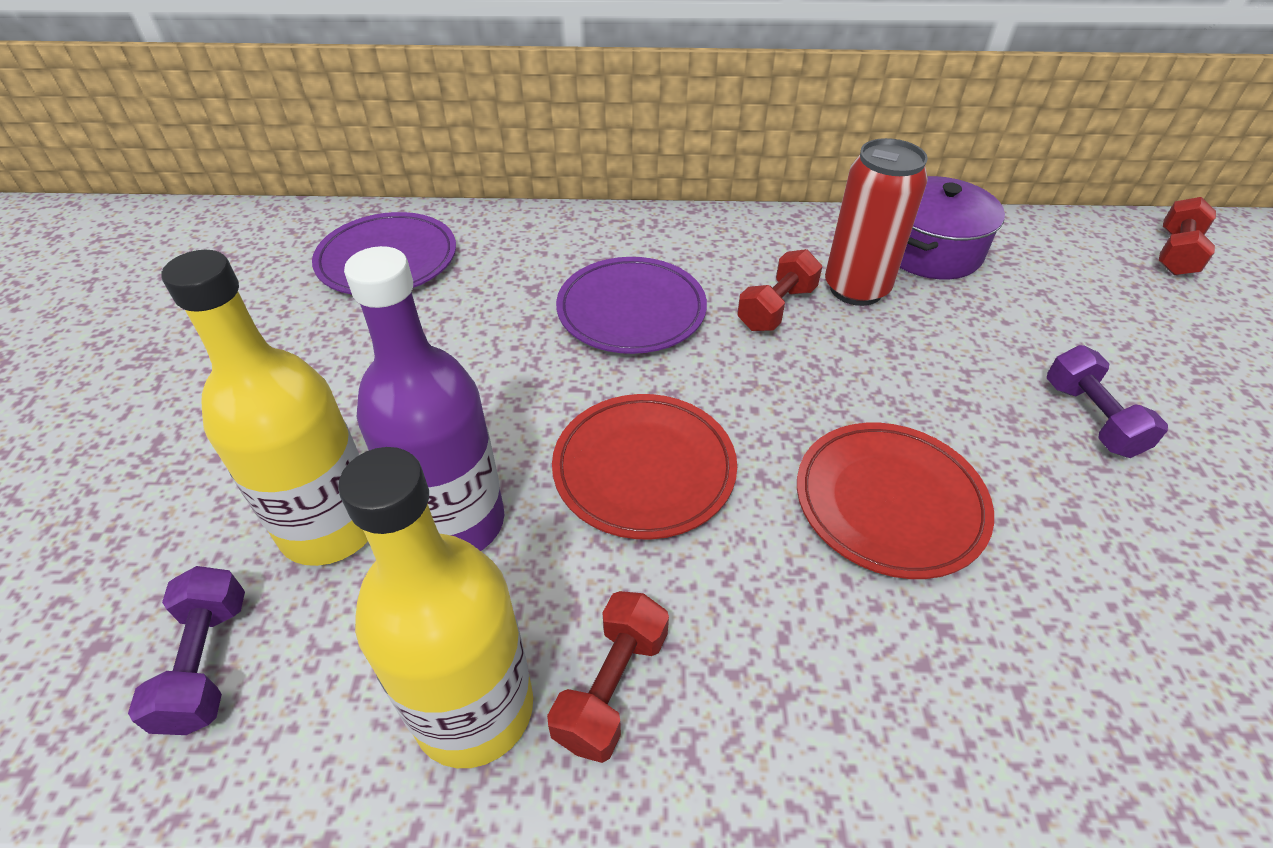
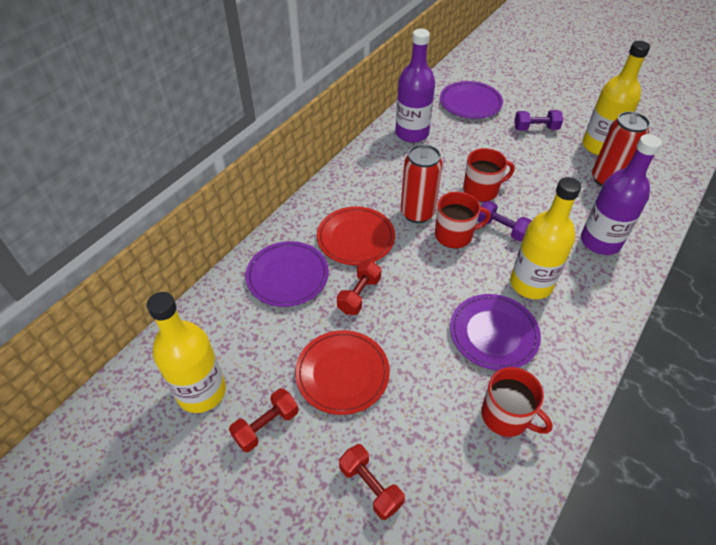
purple bottle: 1 -> 2
purple plate: 2 -> 3
purple pot: 1 -> 0
red can: 1 -> 2
red mug: 0 -> 3
yellow bottle: 2 -> 3

